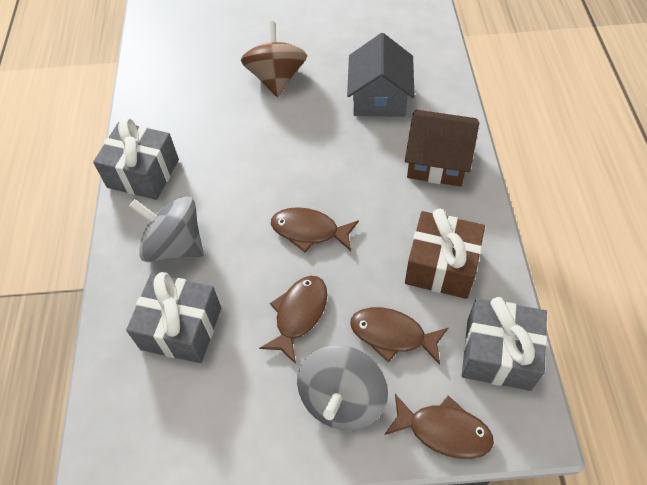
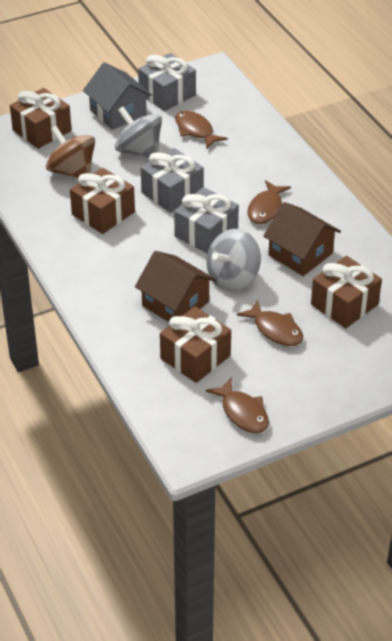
brown gift: 1 -> 4
brown house: 1 -> 2

